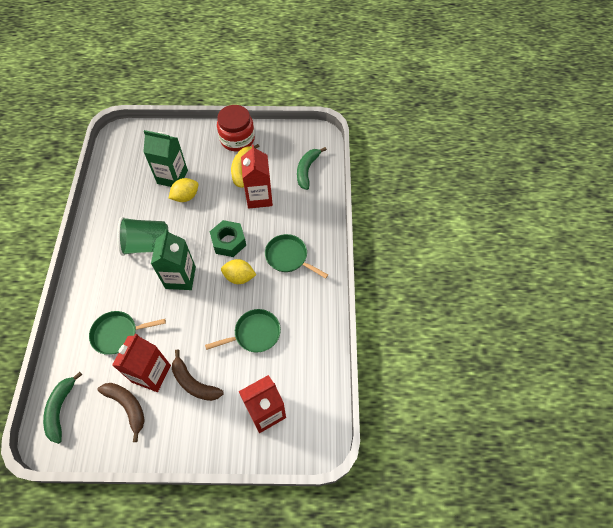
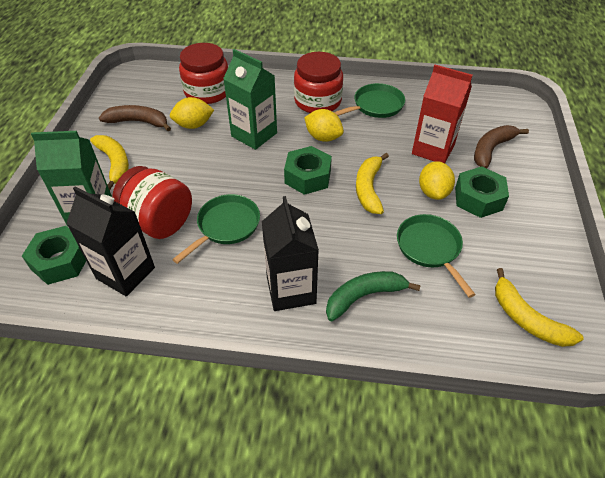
black carton: 0 -> 2
green banana: 2 -> 1
green cup: 1 -> 0
green nut: 1 -> 3
red carton: 3 -> 1
red jar: 1 -> 3
yellow banana: 1 -> 3
yellow lemon: 2 -> 3

